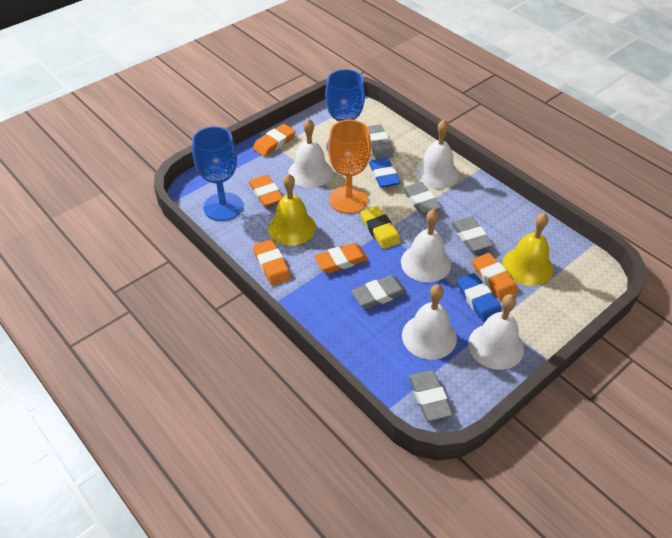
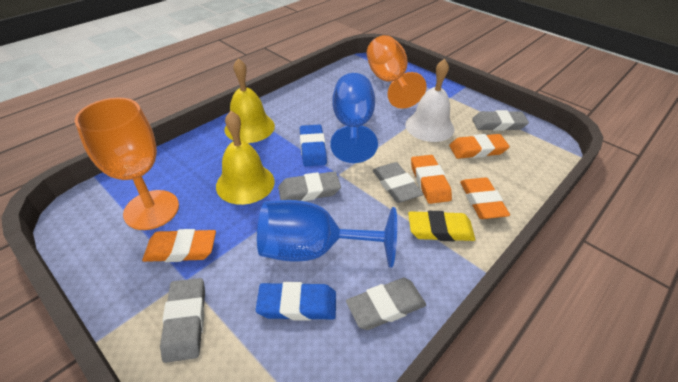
orange eraser: 5 -> 4
orange goblet: 1 -> 2
white bell: 5 -> 1

